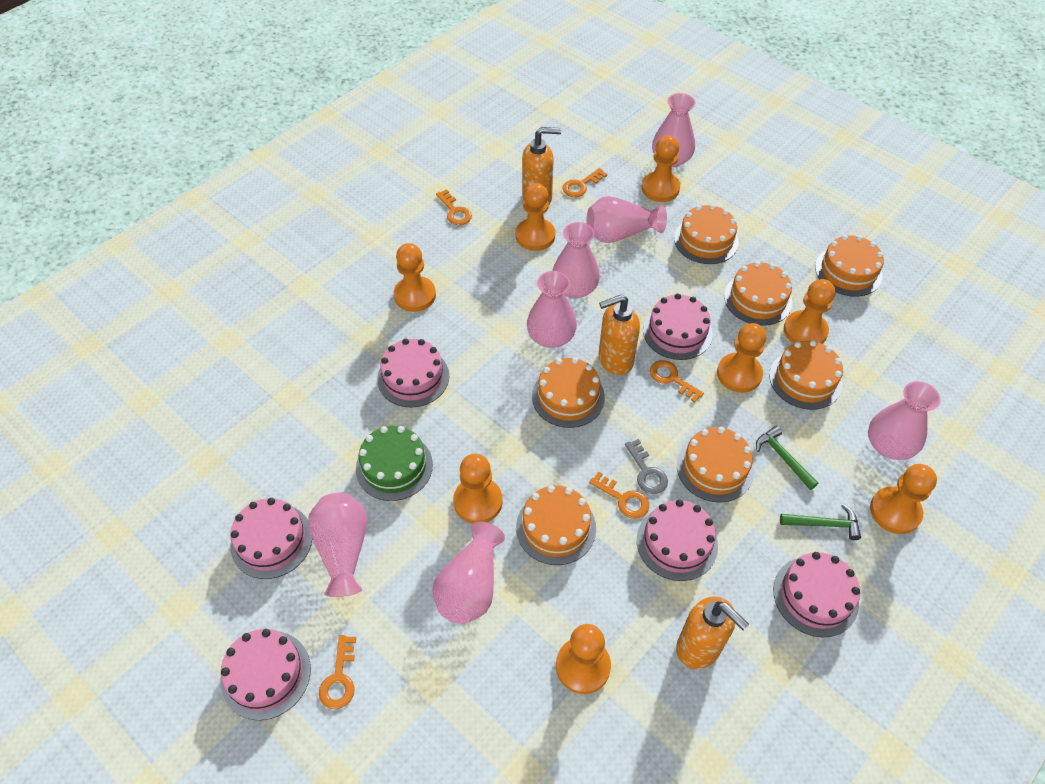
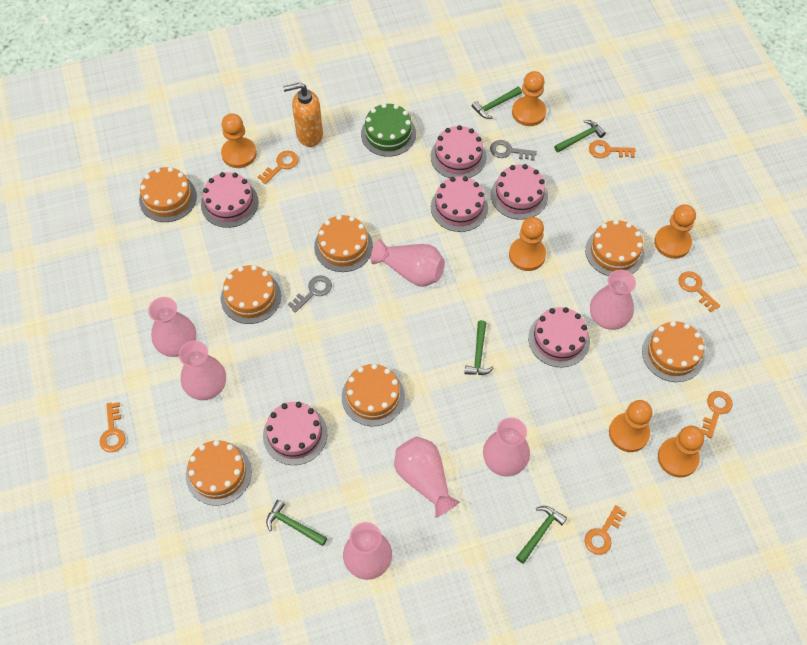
green hammer: 2 -> 5
grey key: 1 -> 2
orange key: 5 -> 6
orange pawn: 8 -> 6
orange soap dispenser: 3 -> 1

